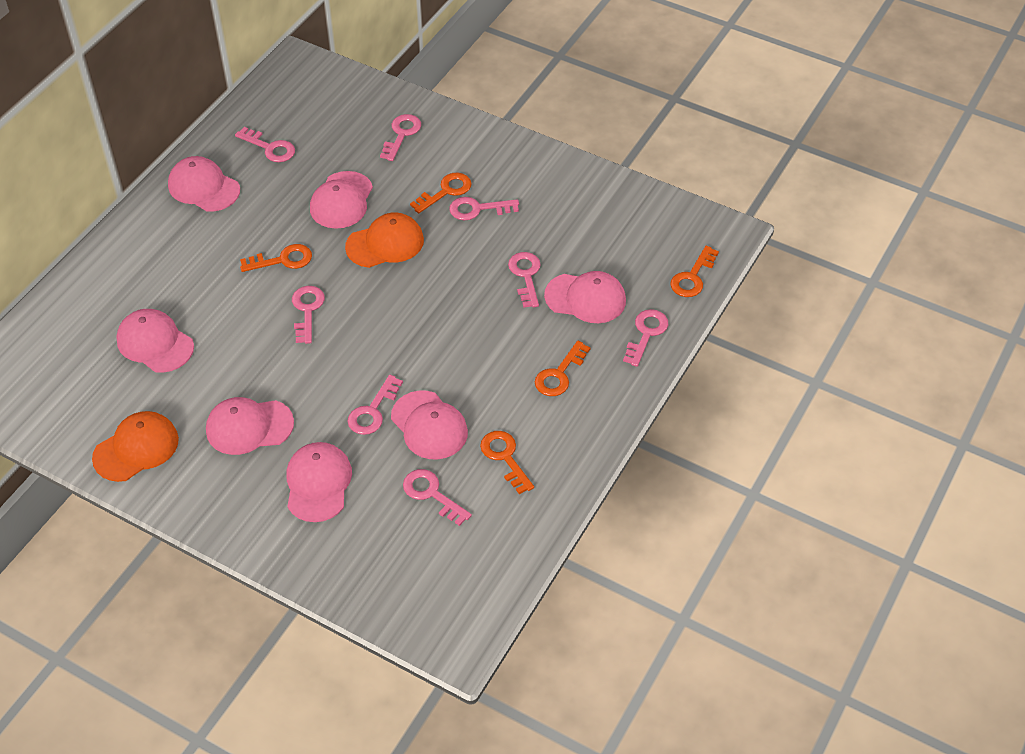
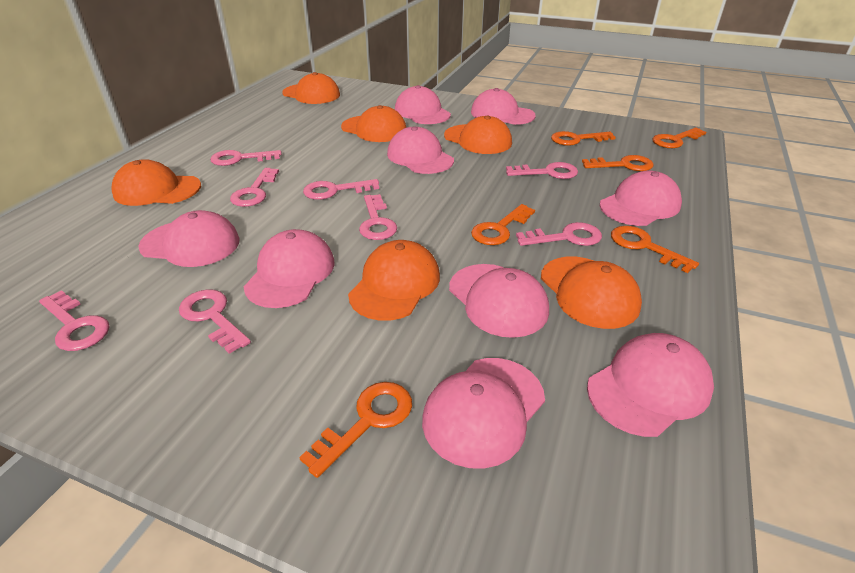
orange cap: 2 -> 6
orange key: 5 -> 6
pink cap: 7 -> 9

